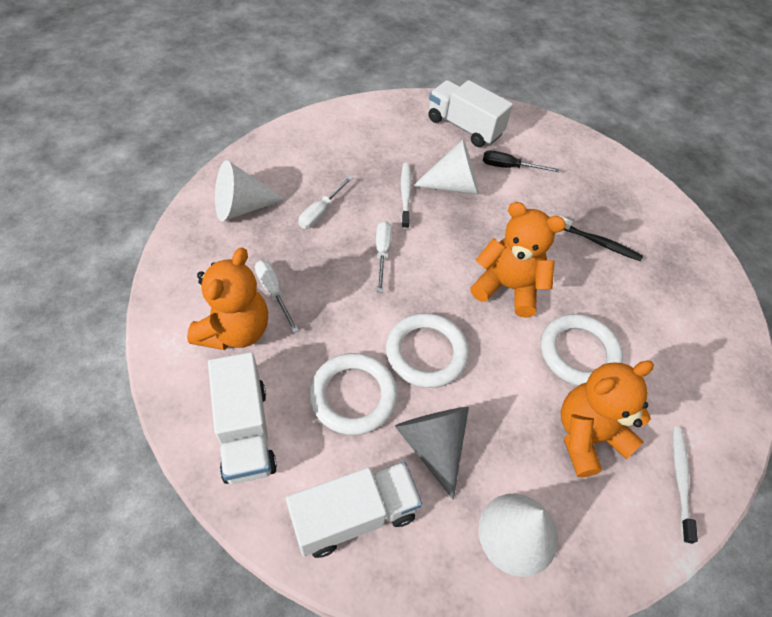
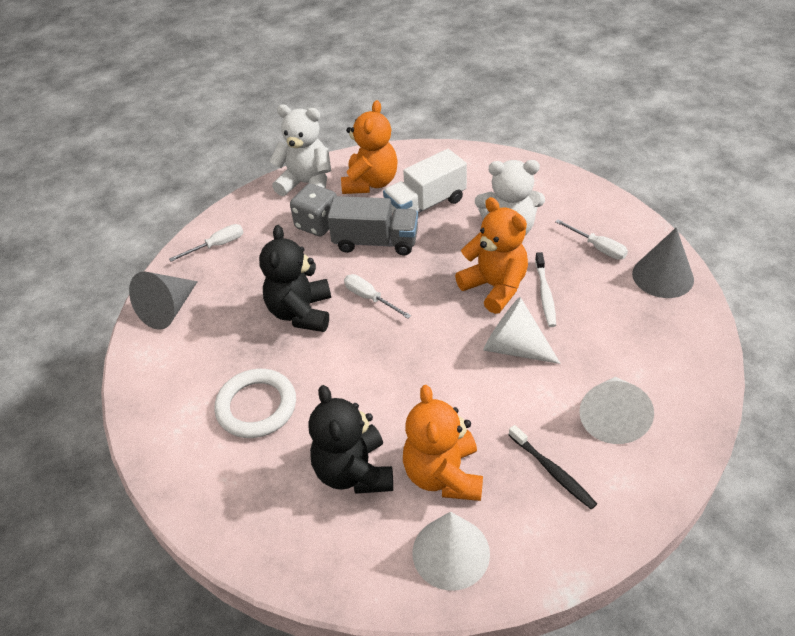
black screwdriver: 1 -> 0
black teddy bear: 0 -> 2
grey cone: 1 -> 2
grey dice: 0 -> 1
grey truck: 0 -> 1
white ring: 3 -> 1
white teddy bear: 0 -> 2
white toothbrush: 2 -> 1
white truck: 3 -> 1

